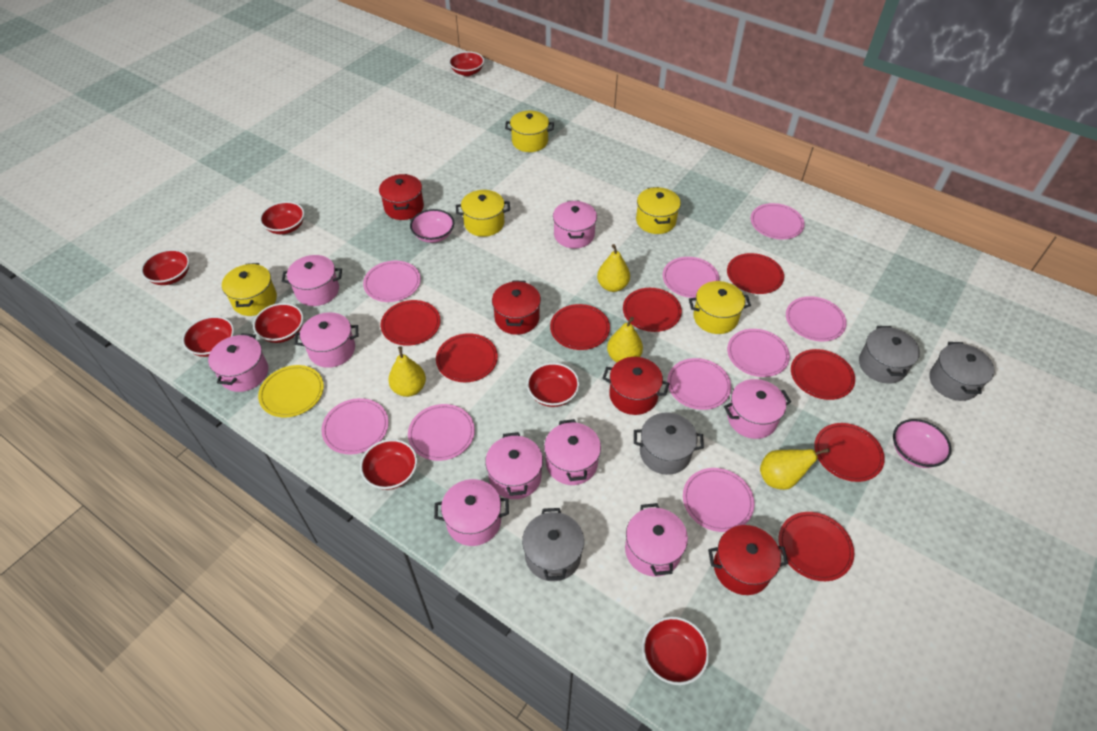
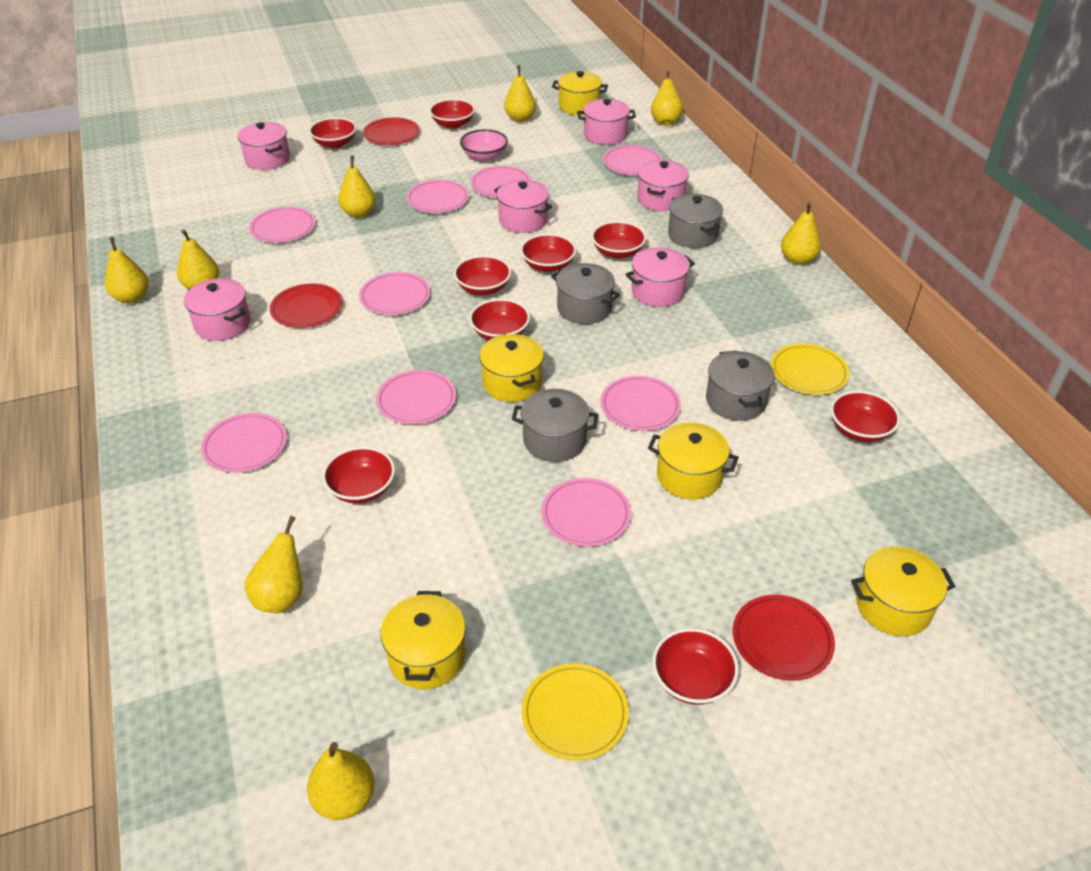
pink bowl: 2 -> 1
pink pot: 9 -> 6
red bowl: 8 -> 9
red plate: 8 -> 3
red pot: 4 -> 0
yellow pear: 4 -> 8
yellow plate: 1 -> 2

